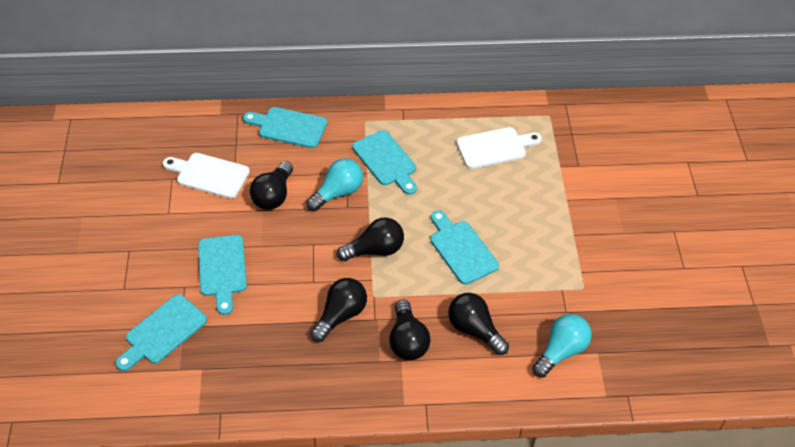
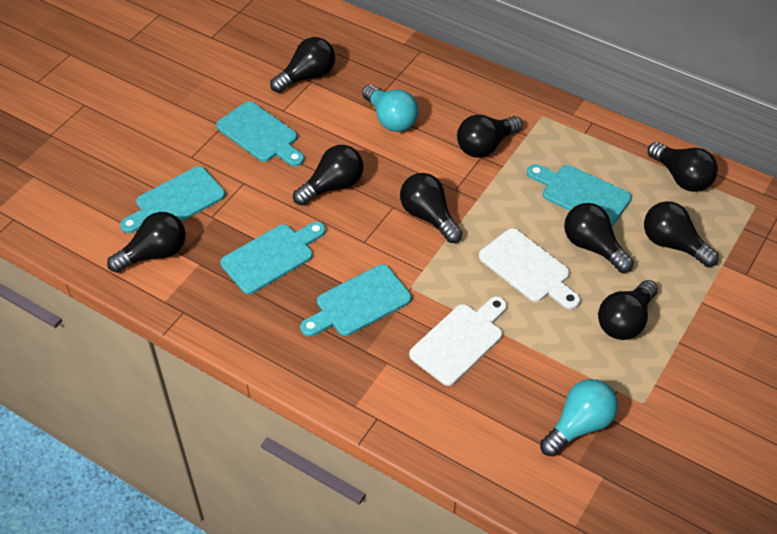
black light bulb: 5 -> 9

